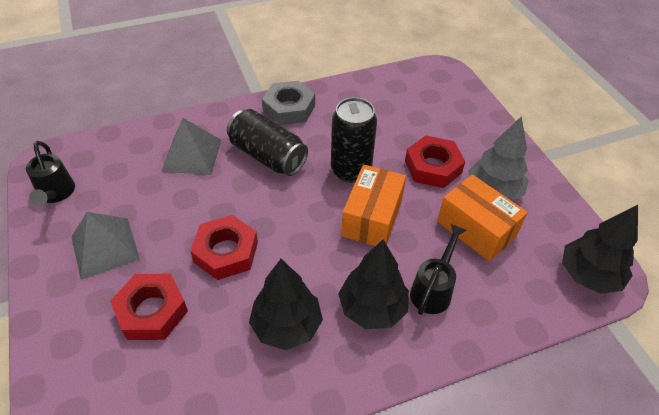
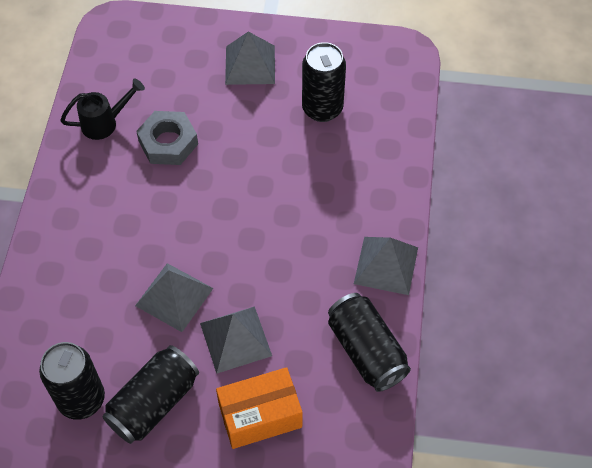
black can: 2 -> 4
black tree: 3 -> 0
black watering can: 2 -> 1
grey pyramid: 2 -> 4
grey tree: 1 -> 0
orange box: 2 -> 1
red nut: 3 -> 0

